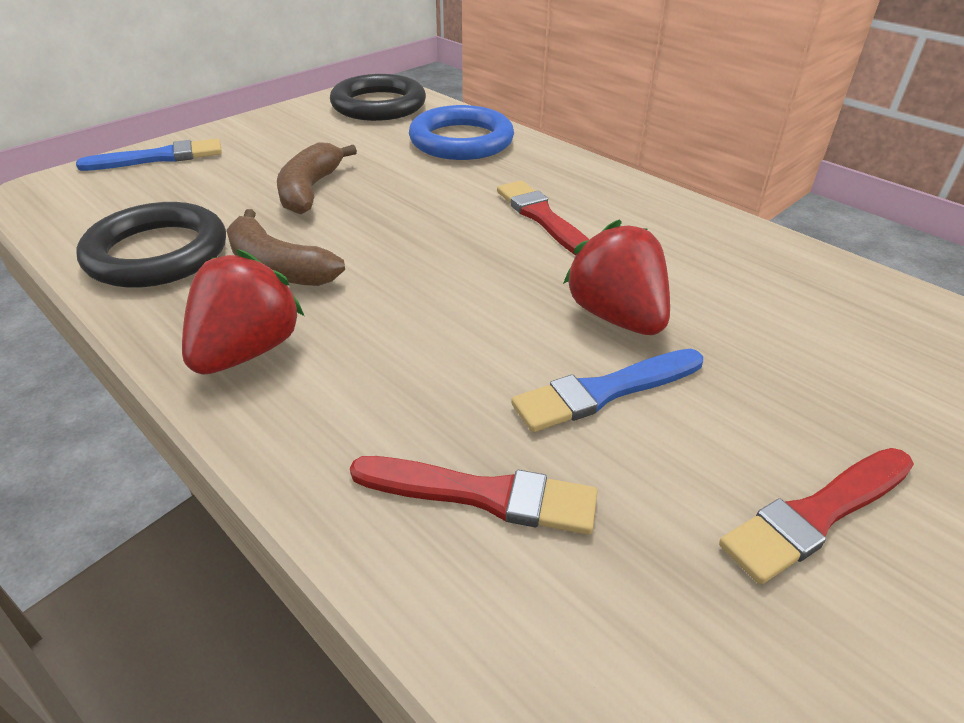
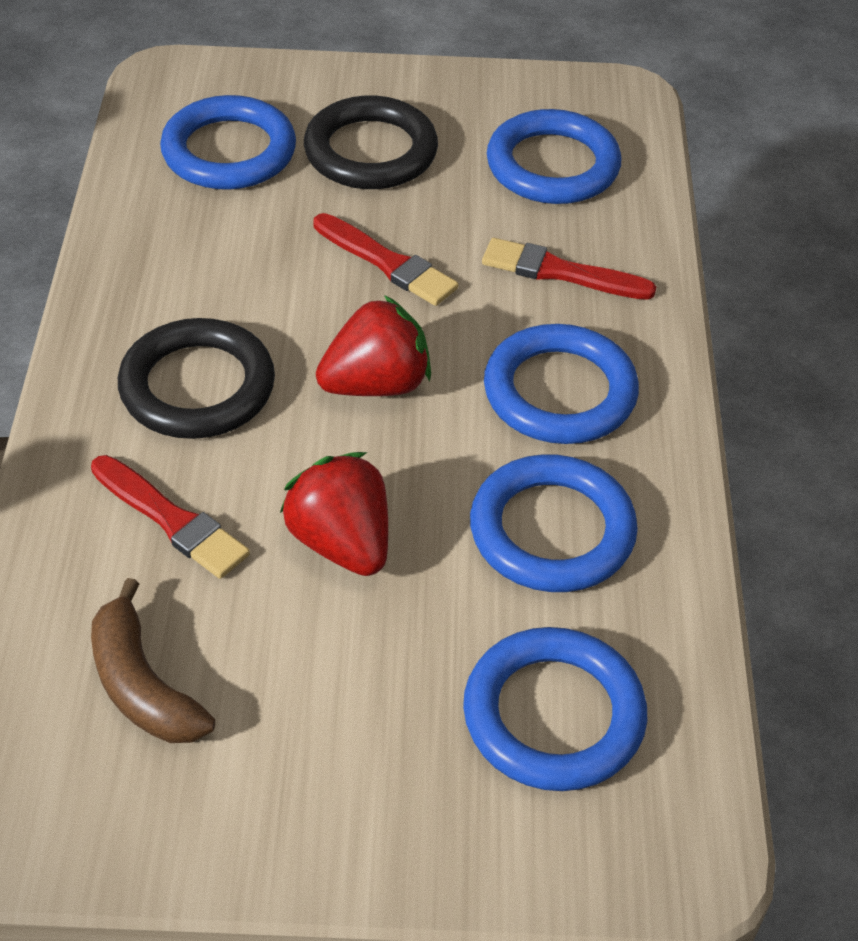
blue brush: 2 -> 0
blue ring: 1 -> 5
brown banana: 2 -> 1

